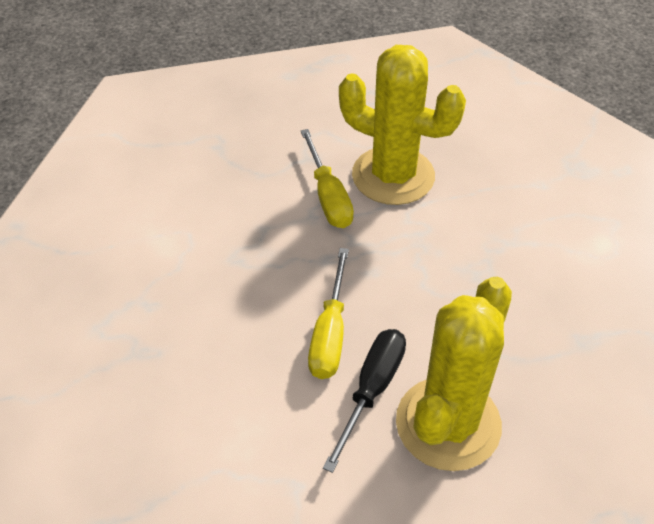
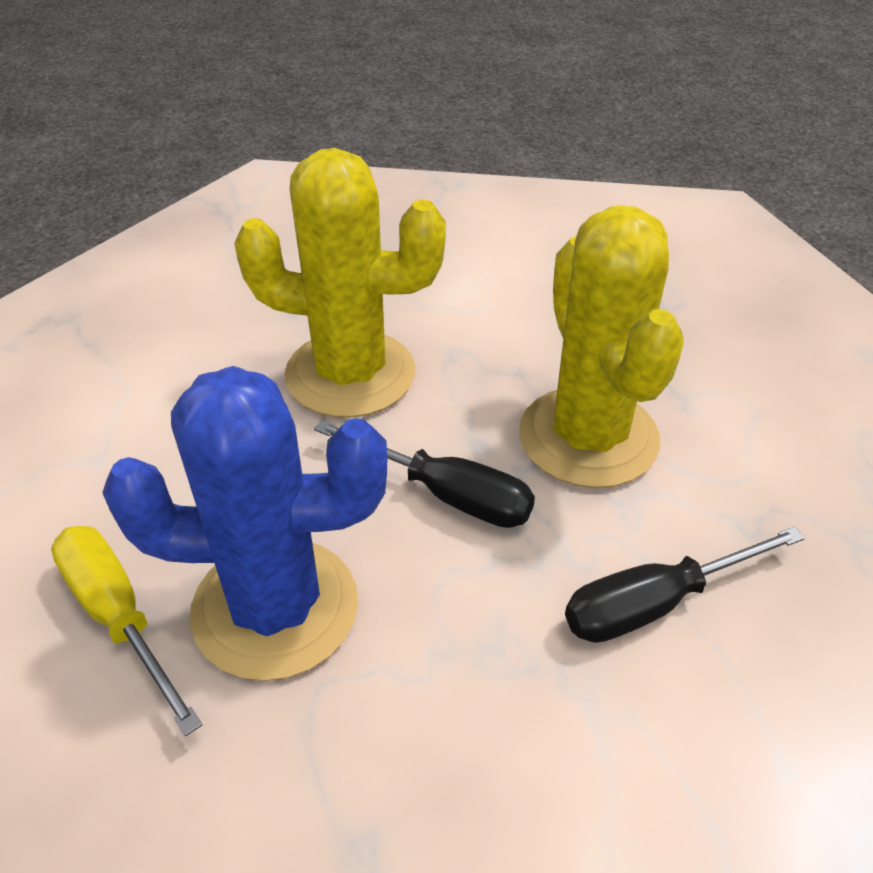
black screwdriver: 1 -> 2
blue cactus: 0 -> 1
yellow screwdriver: 2 -> 1

